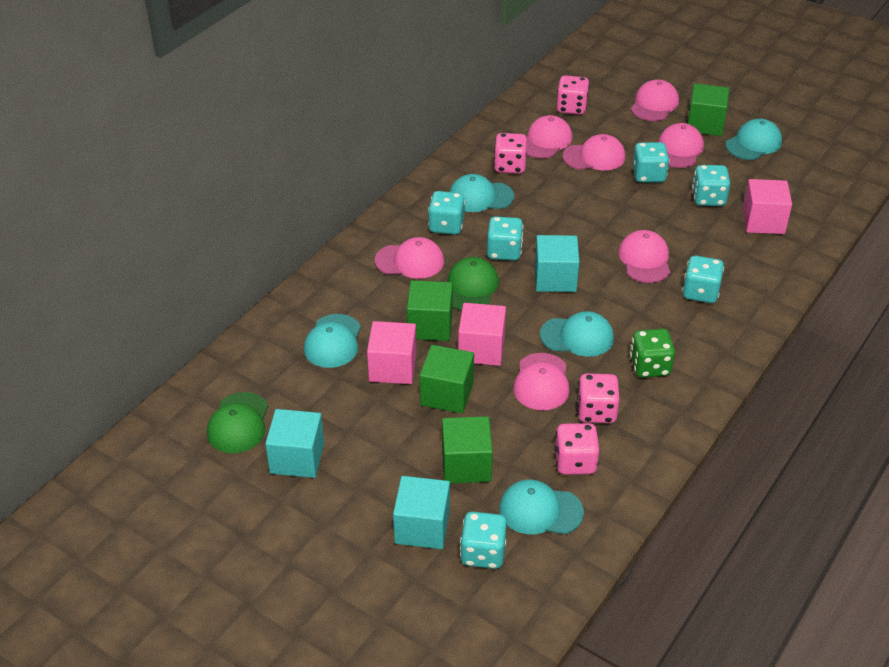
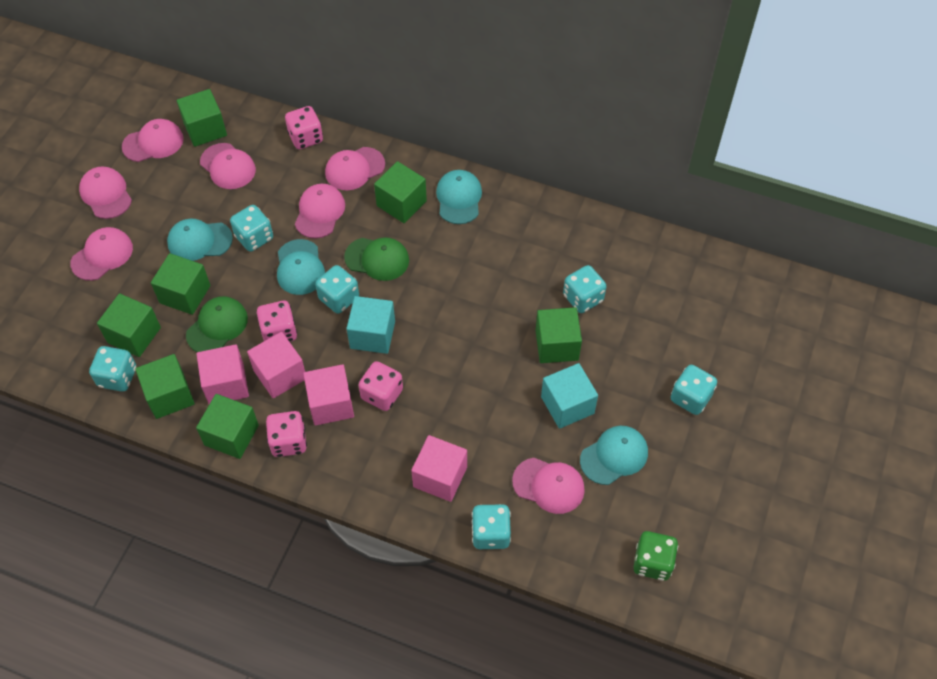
green cube: 4 -> 7
pink cube: 3 -> 4
turquoise cap: 5 -> 4
turquoise cube: 3 -> 2

